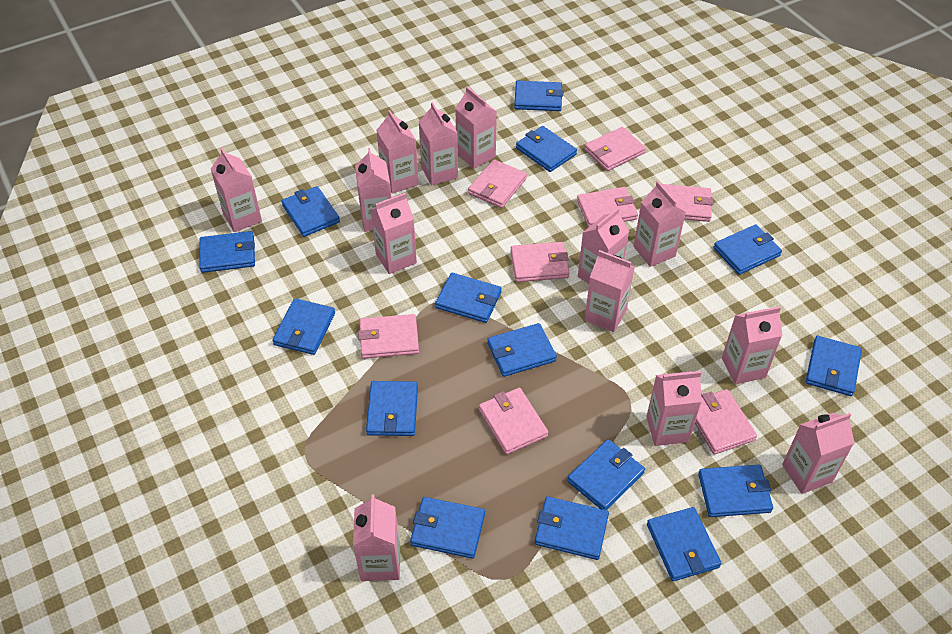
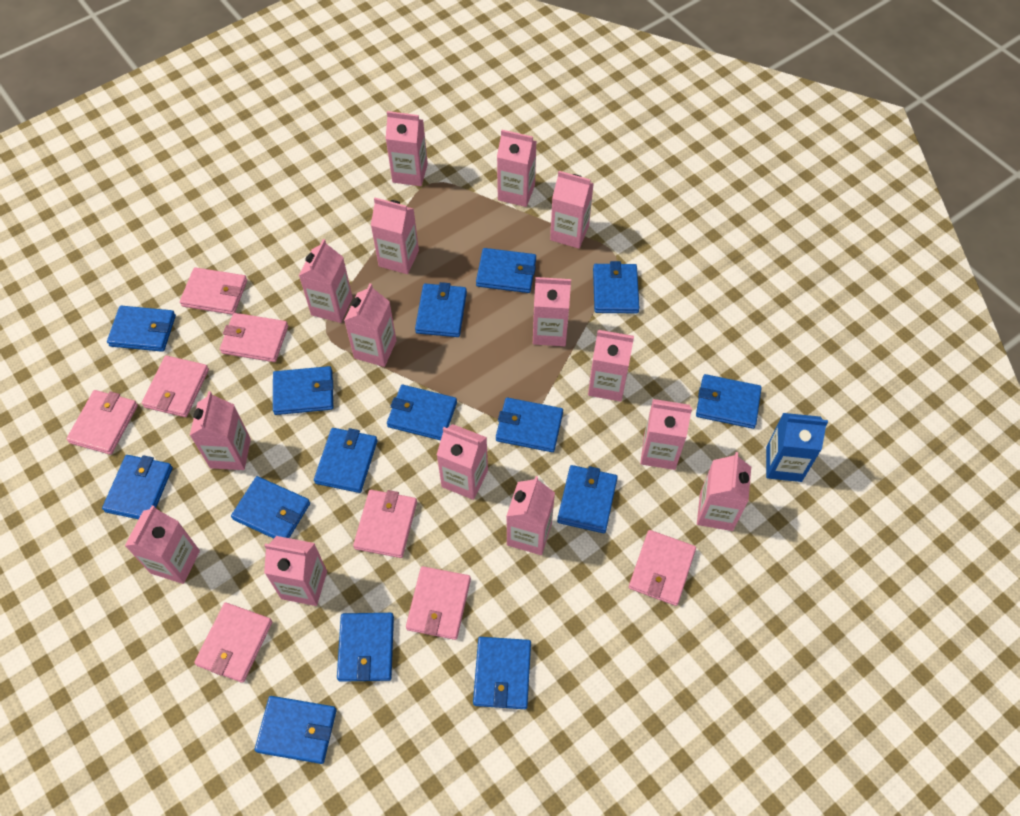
blue carton: 0 -> 1
pink carton: 13 -> 15

